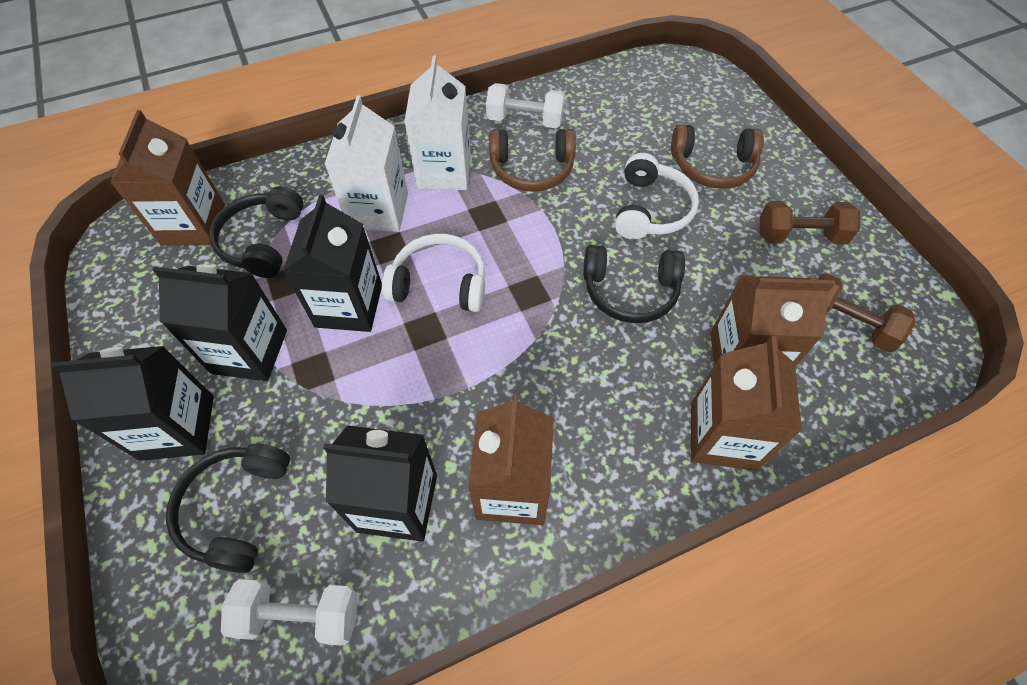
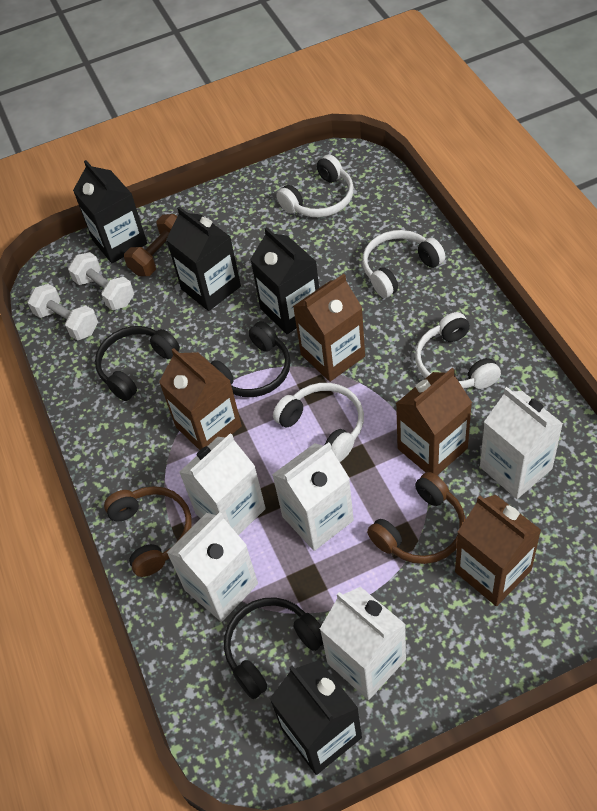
brown dumbbell: 2 -> 1
white carton: 2 -> 5
white headphones: 2 -> 4

